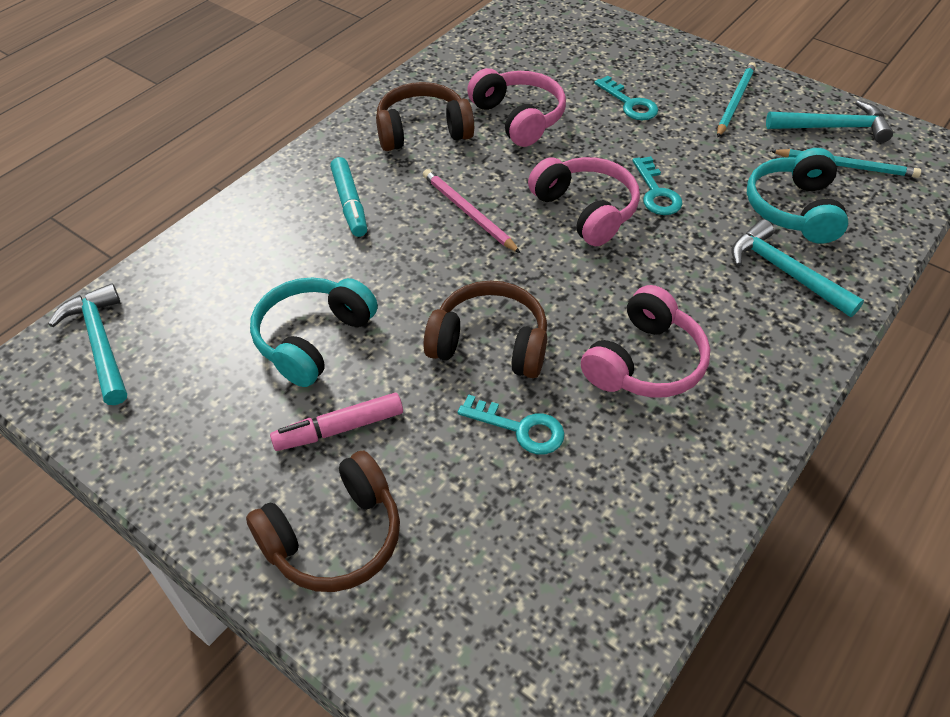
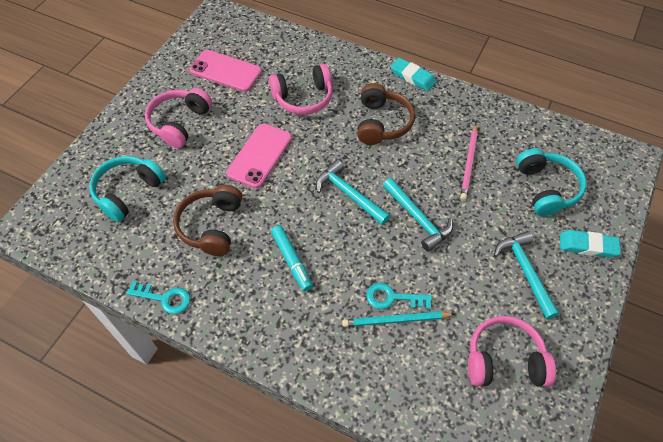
brown headphones: 3 -> 2
pink marker: 1 -> 0
pink phone: 0 -> 2
turquoise eraser: 0 -> 2
turquoise key: 3 -> 2
turquoise pencil: 2 -> 1

